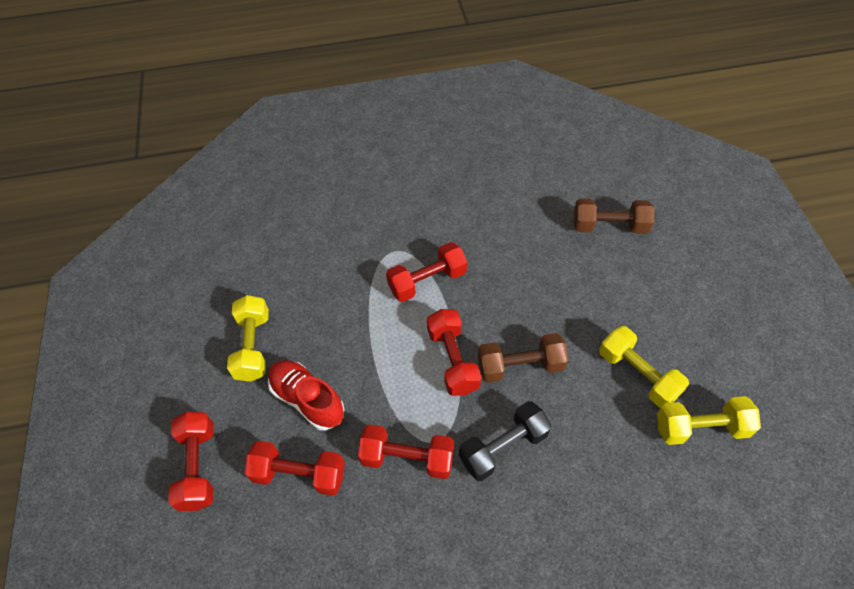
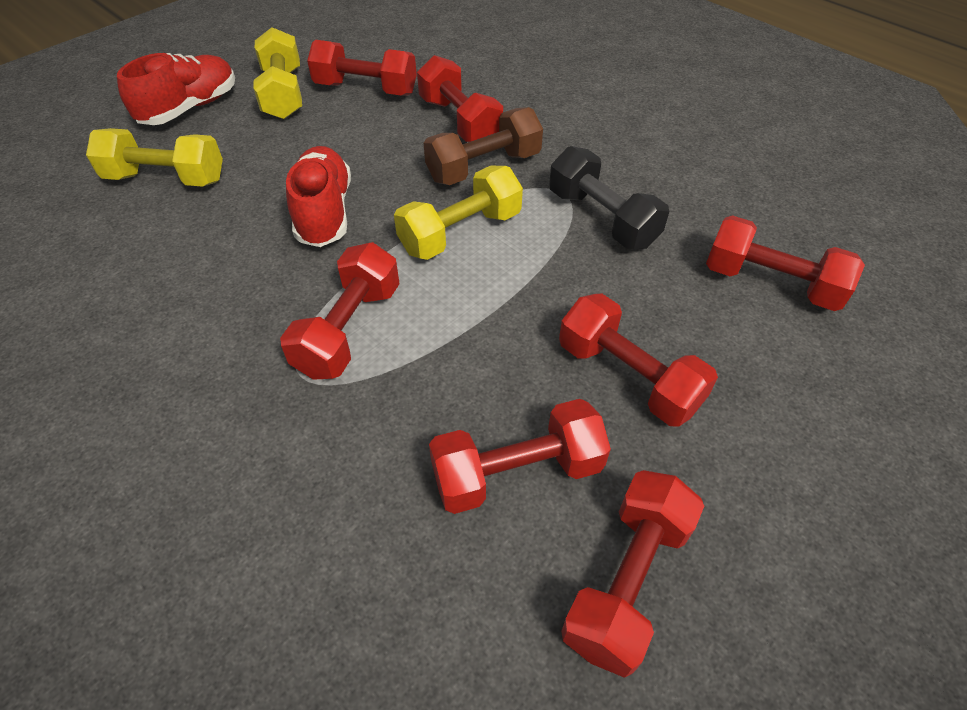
brown dumbbell: 2 -> 1
red dumbbell: 5 -> 7
red shoe: 1 -> 2

